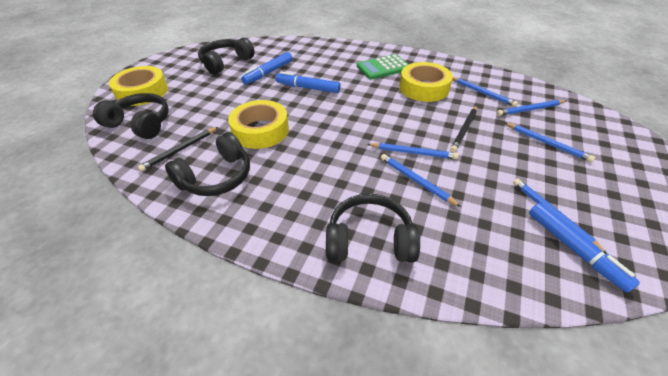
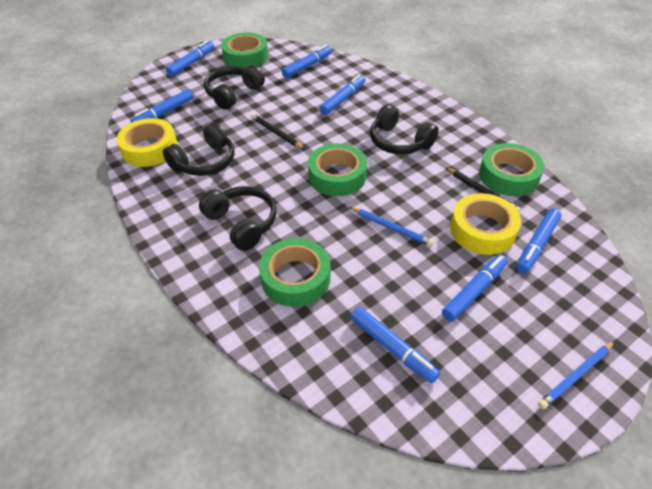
blue marker: 3 -> 7
blue pencil: 6 -> 2
green calculator: 1 -> 0
green tape: 0 -> 4
yellow tape: 3 -> 2

